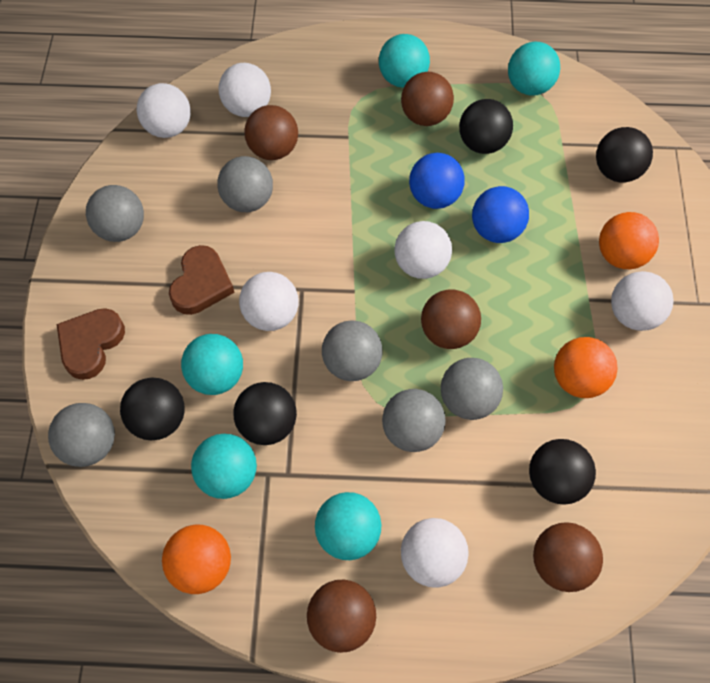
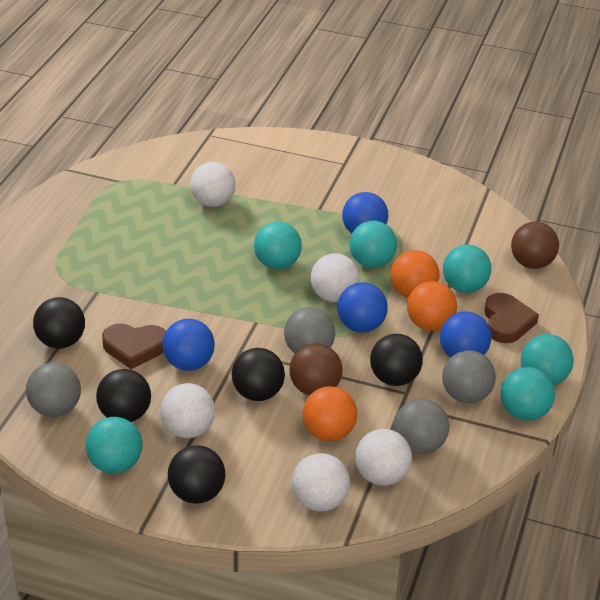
blue ball: 2 -> 4
brown ball: 5 -> 2
grey ball: 6 -> 4
turquoise ball: 5 -> 6
white ball: 6 -> 5

